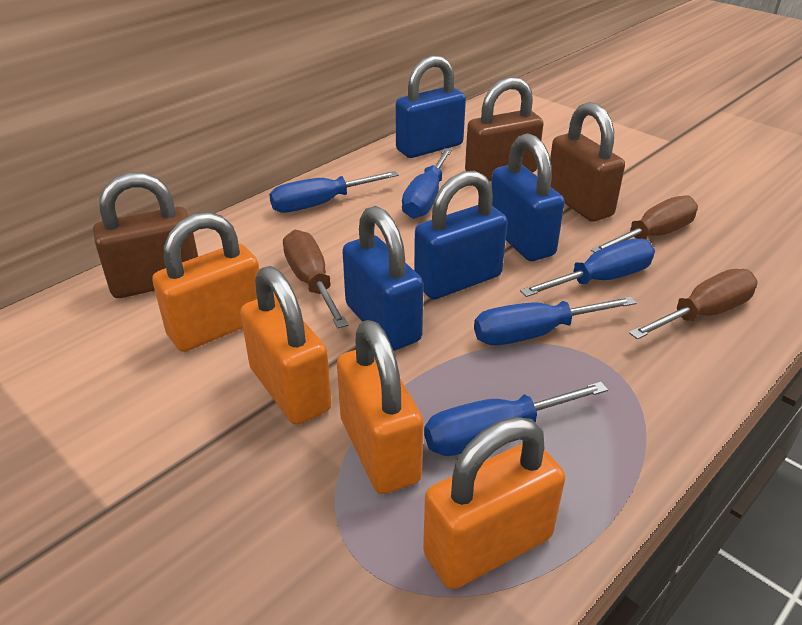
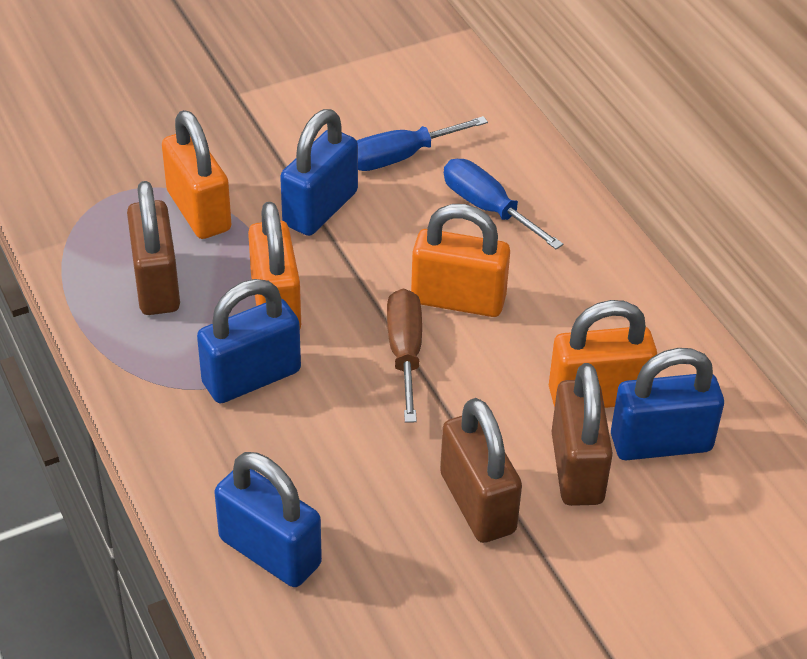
blue screwdriver: 5 -> 2
brown screwdriver: 3 -> 1

